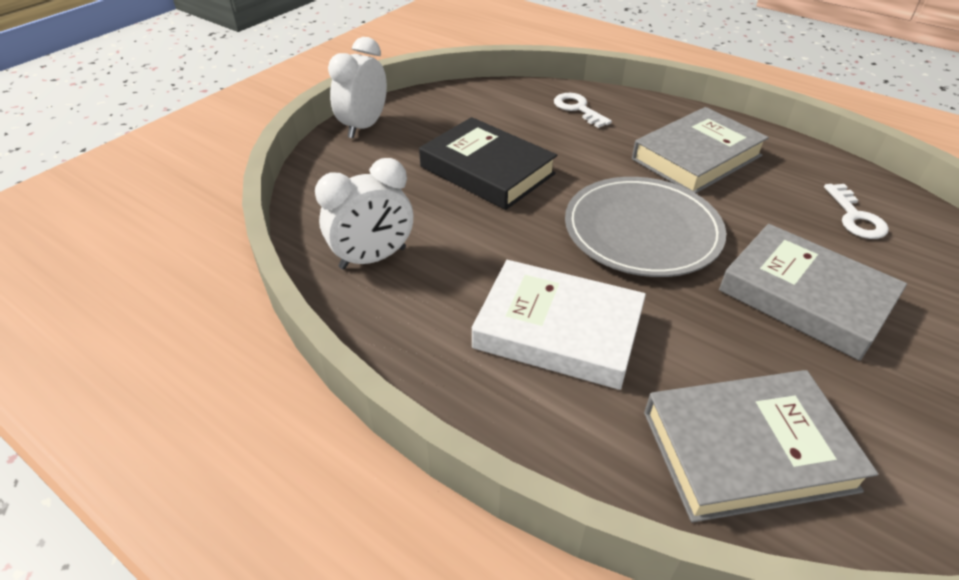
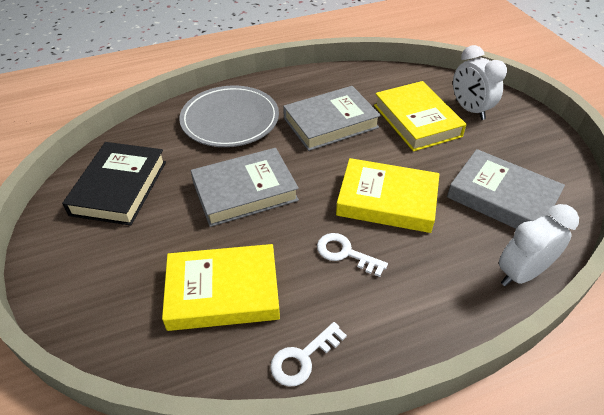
white book: 1 -> 0
yellow book: 0 -> 3

